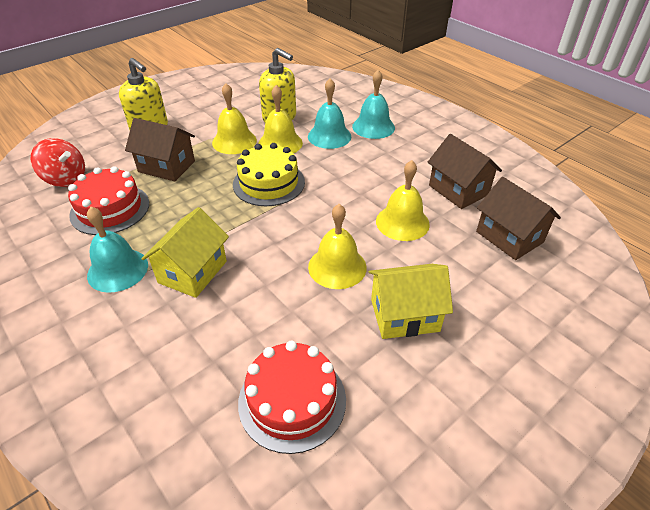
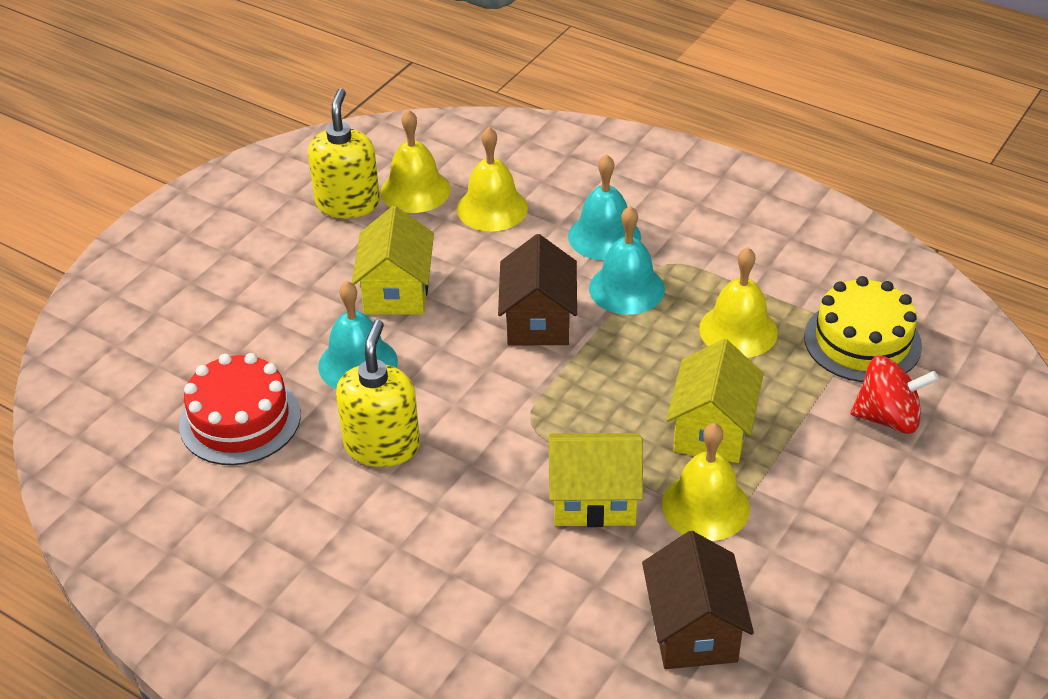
brown house: 3 -> 2
red cake: 2 -> 1
yellow house: 2 -> 3

